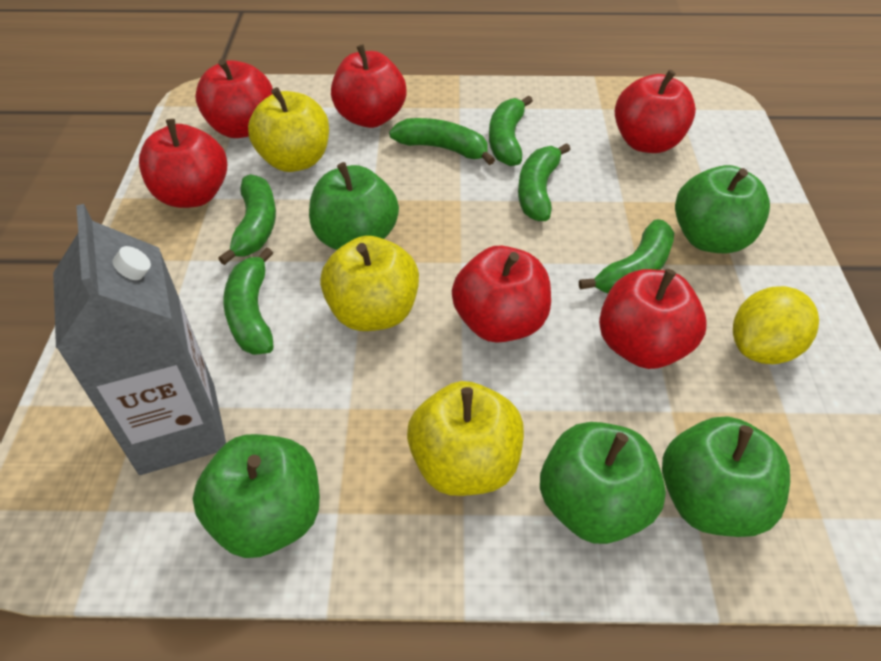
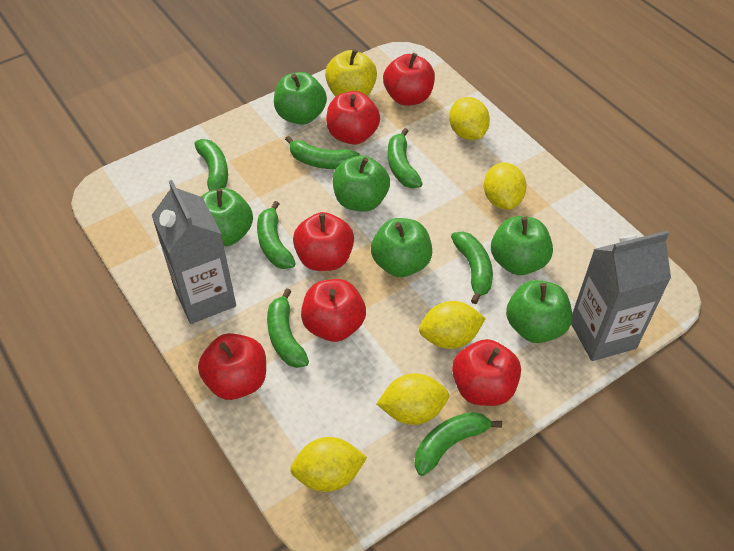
green apple: 5 -> 6
green banana: 6 -> 7
grey carton: 1 -> 2
yellow apple: 3 -> 1
yellow lemon: 1 -> 5

